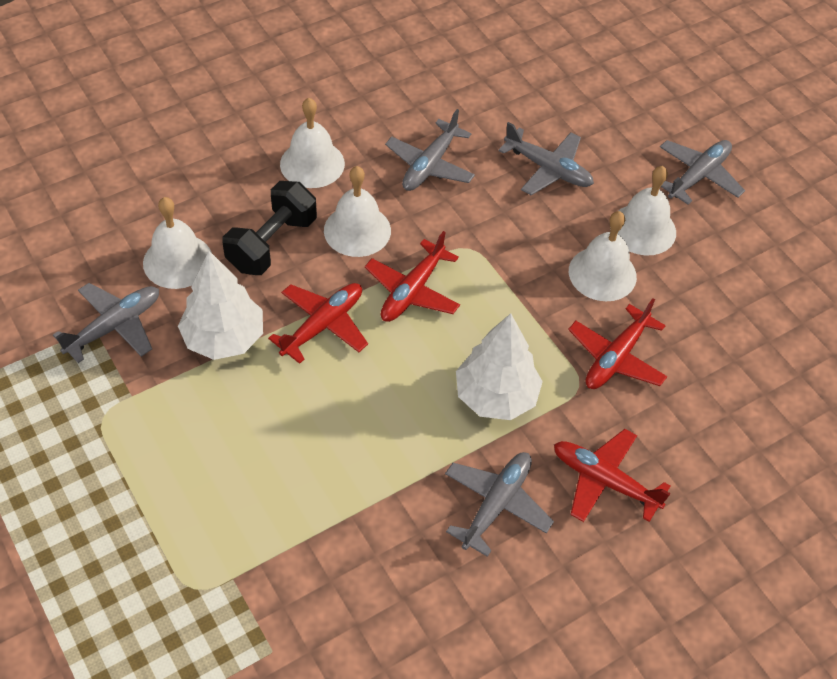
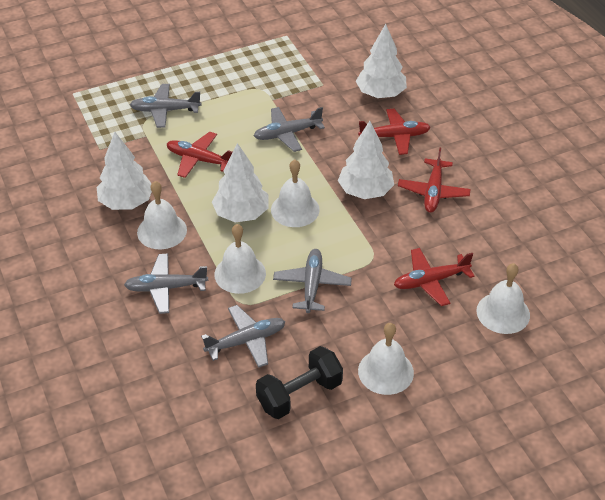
white tree: 2 -> 4

